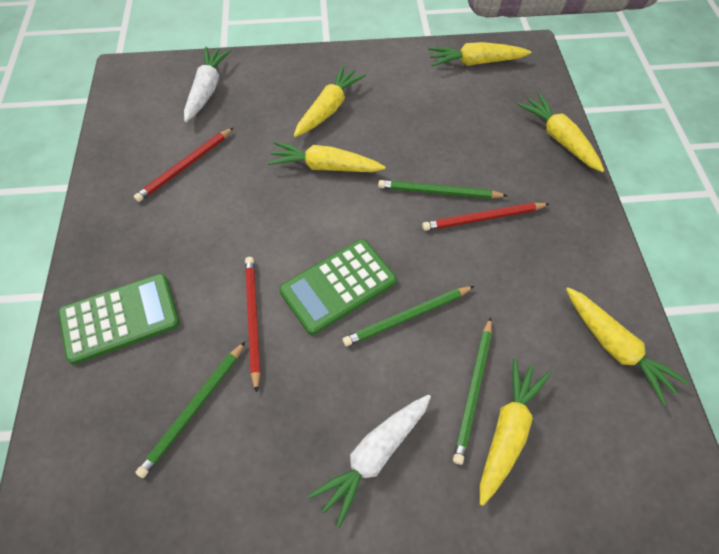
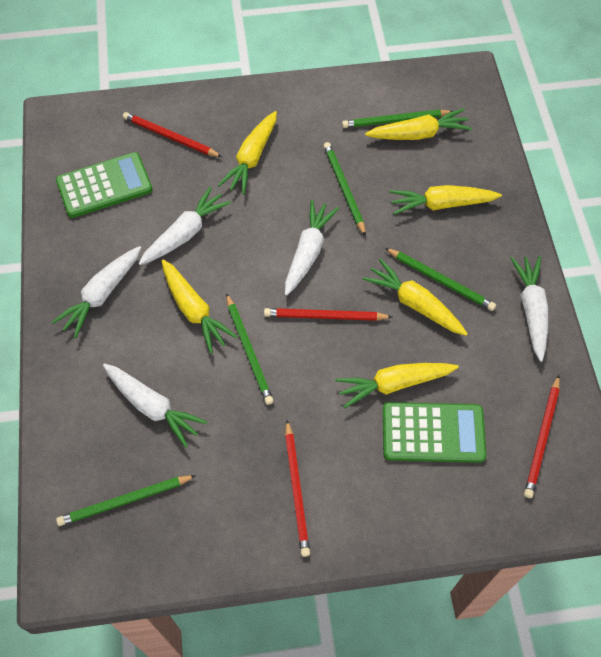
green pencil: 4 -> 5
red pencil: 3 -> 4
white carrot: 2 -> 5

